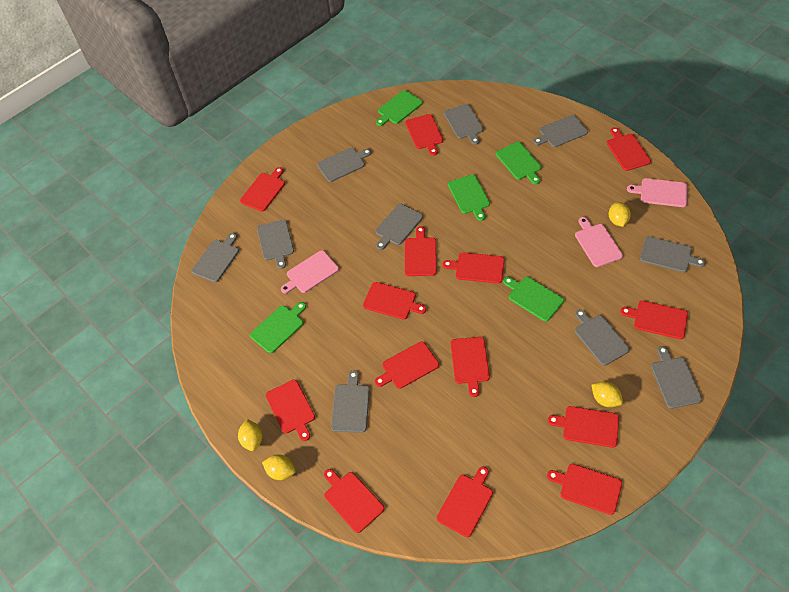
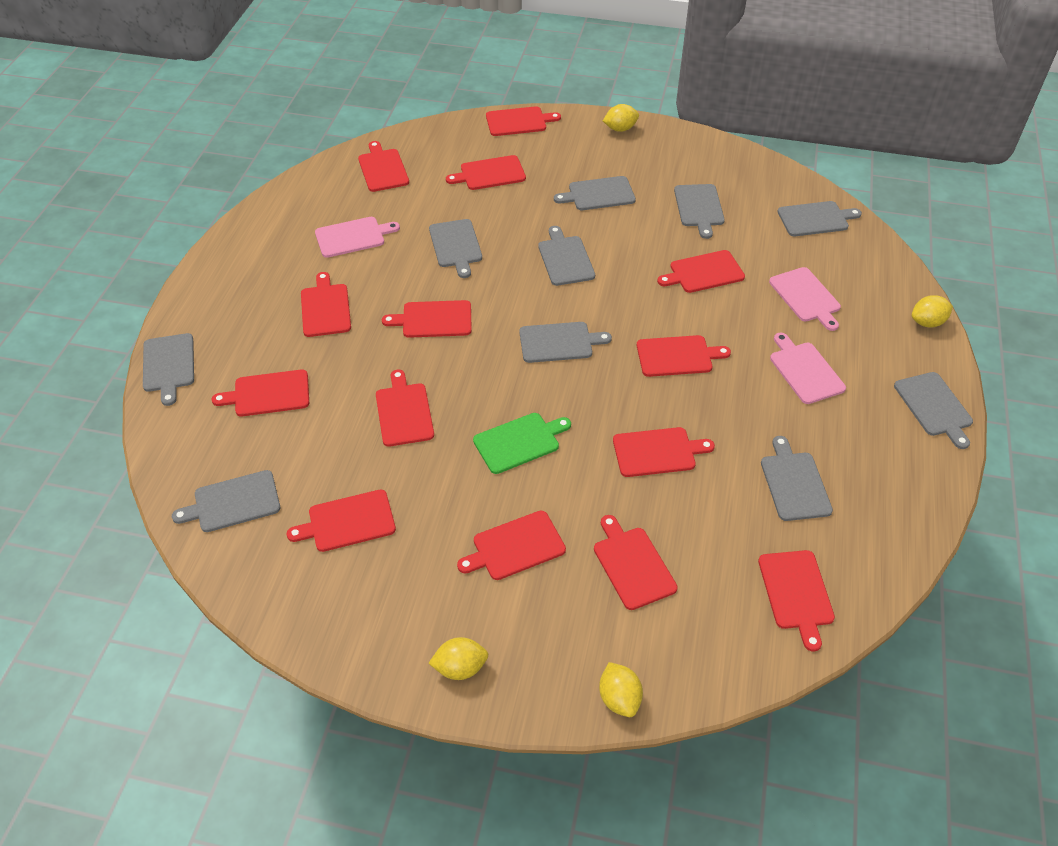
green cutting board: 5 -> 1

